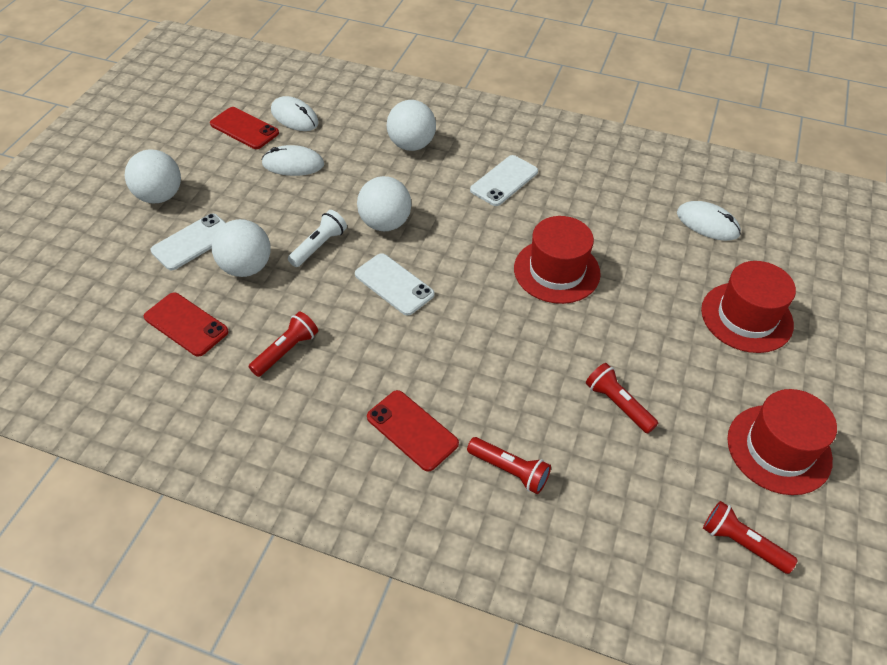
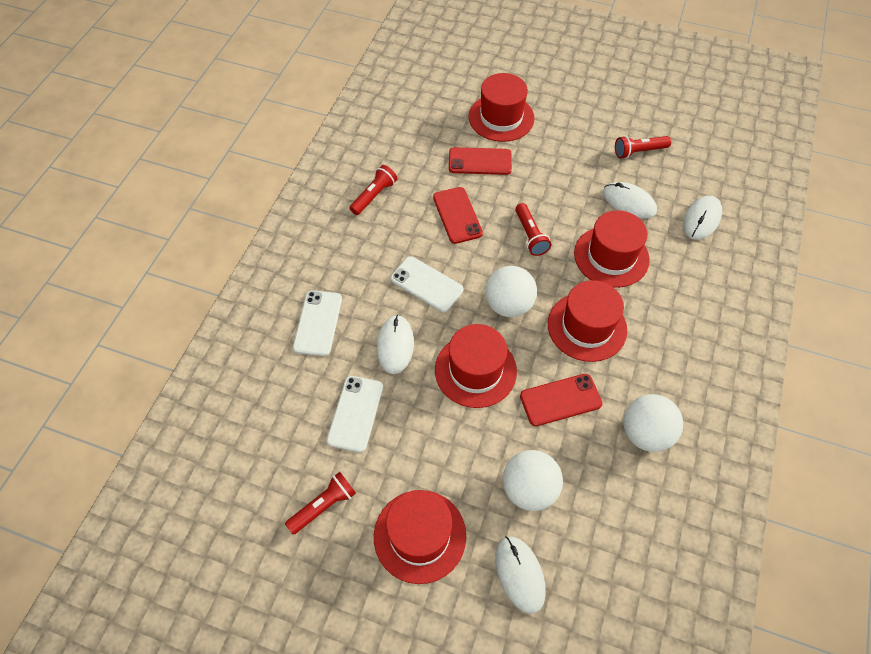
red hat: 3 -> 5
white ball: 4 -> 3
white flashlight: 1 -> 0
white mouse: 3 -> 4

